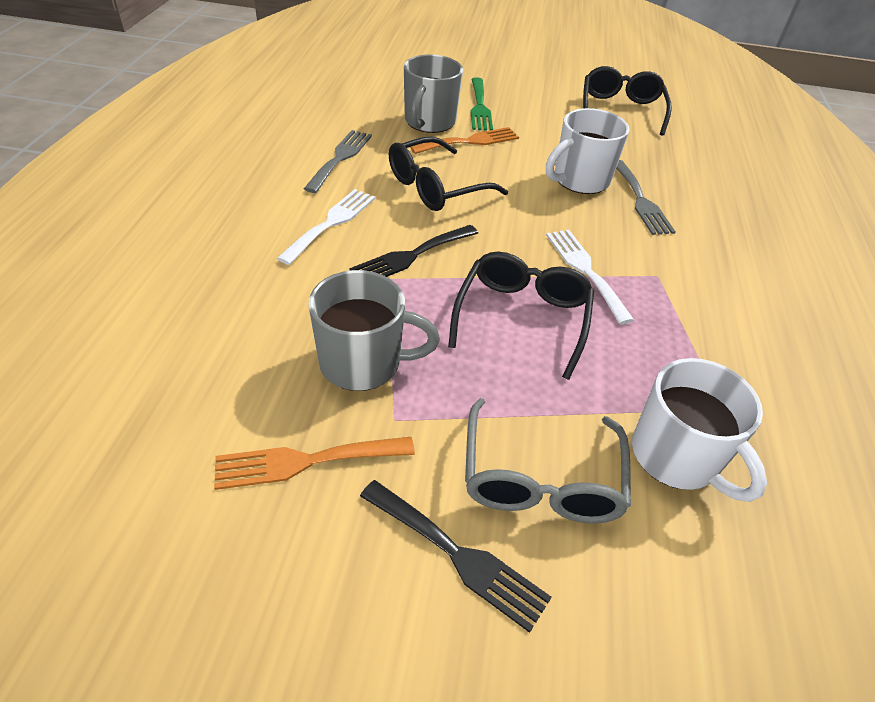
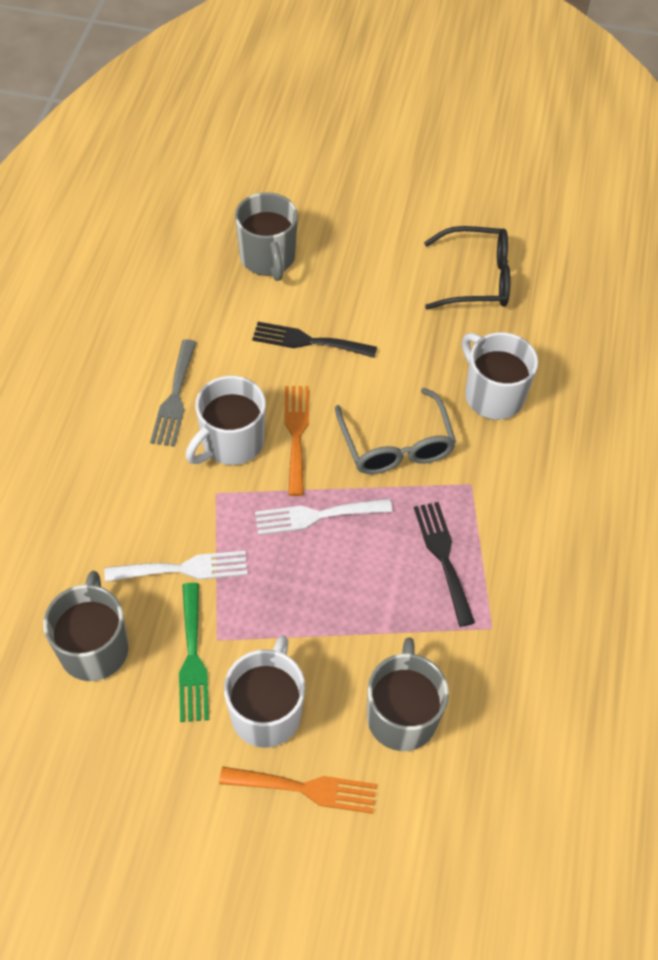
black glasses: 3 -> 1
grey fork: 2 -> 1
grey mug: 2 -> 3
white mug: 2 -> 3

